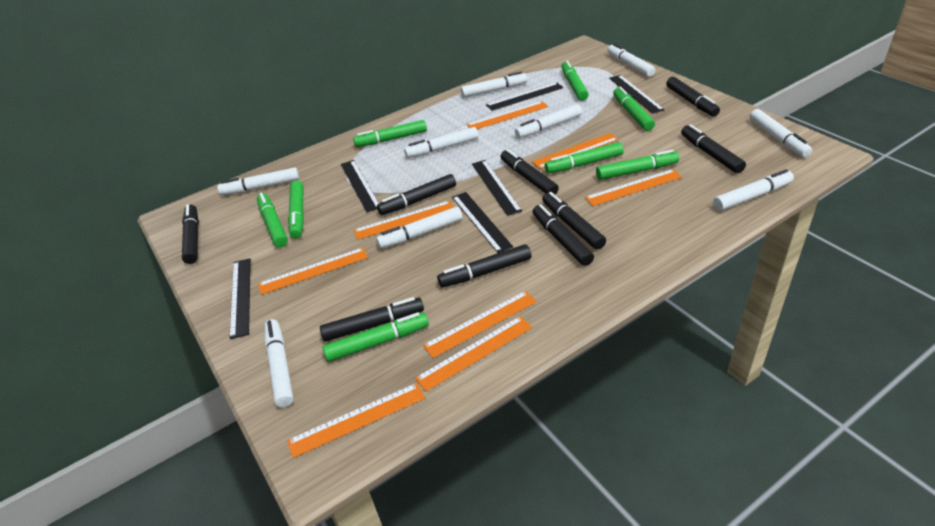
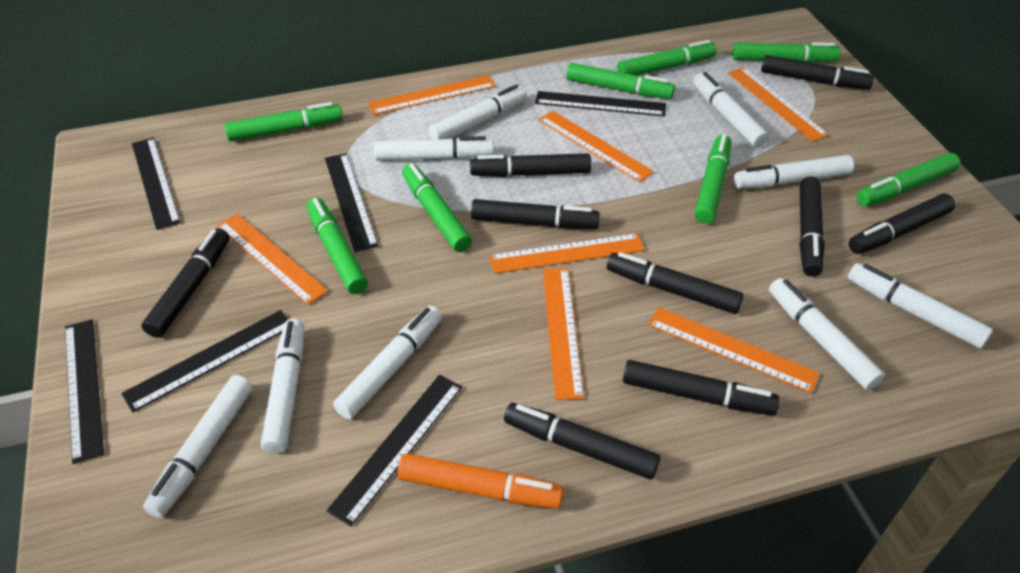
orange marker: 0 -> 1
orange ruler: 8 -> 7

